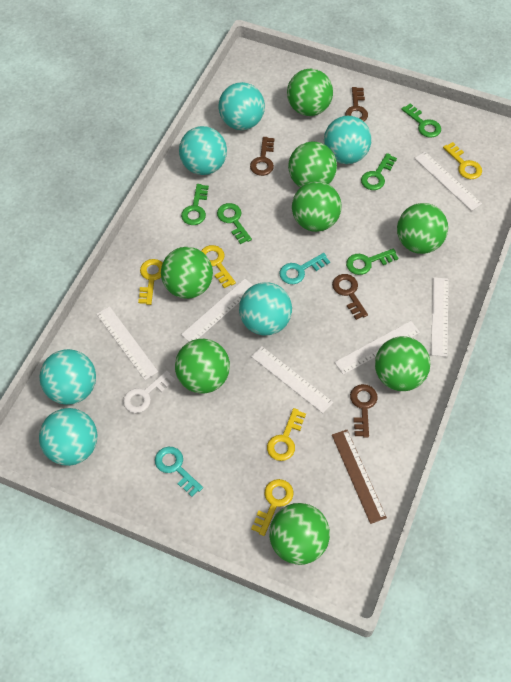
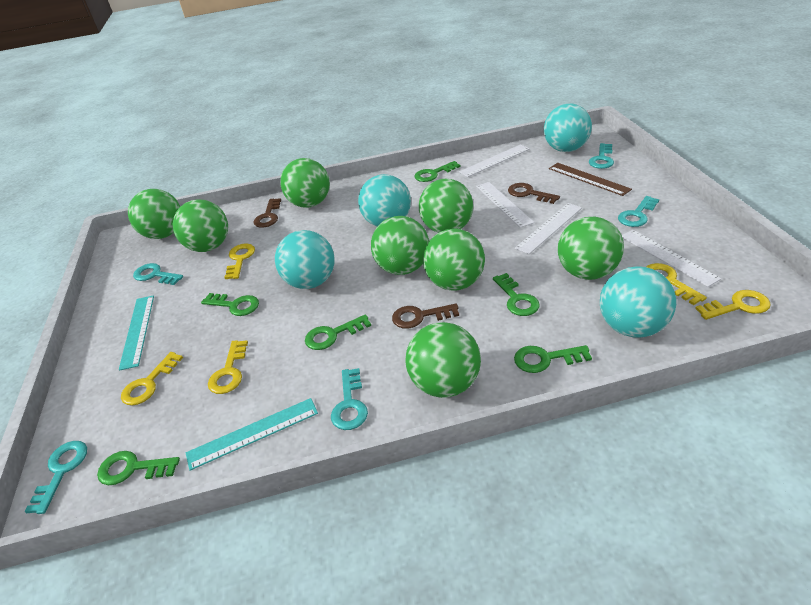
brown key: 4 -> 3
green key: 5 -> 6
turquoise ball: 6 -> 4
turquoise key: 2 -> 5
turquoise ruler: 0 -> 2
white key: 1 -> 0
white ruler: 6 -> 4

